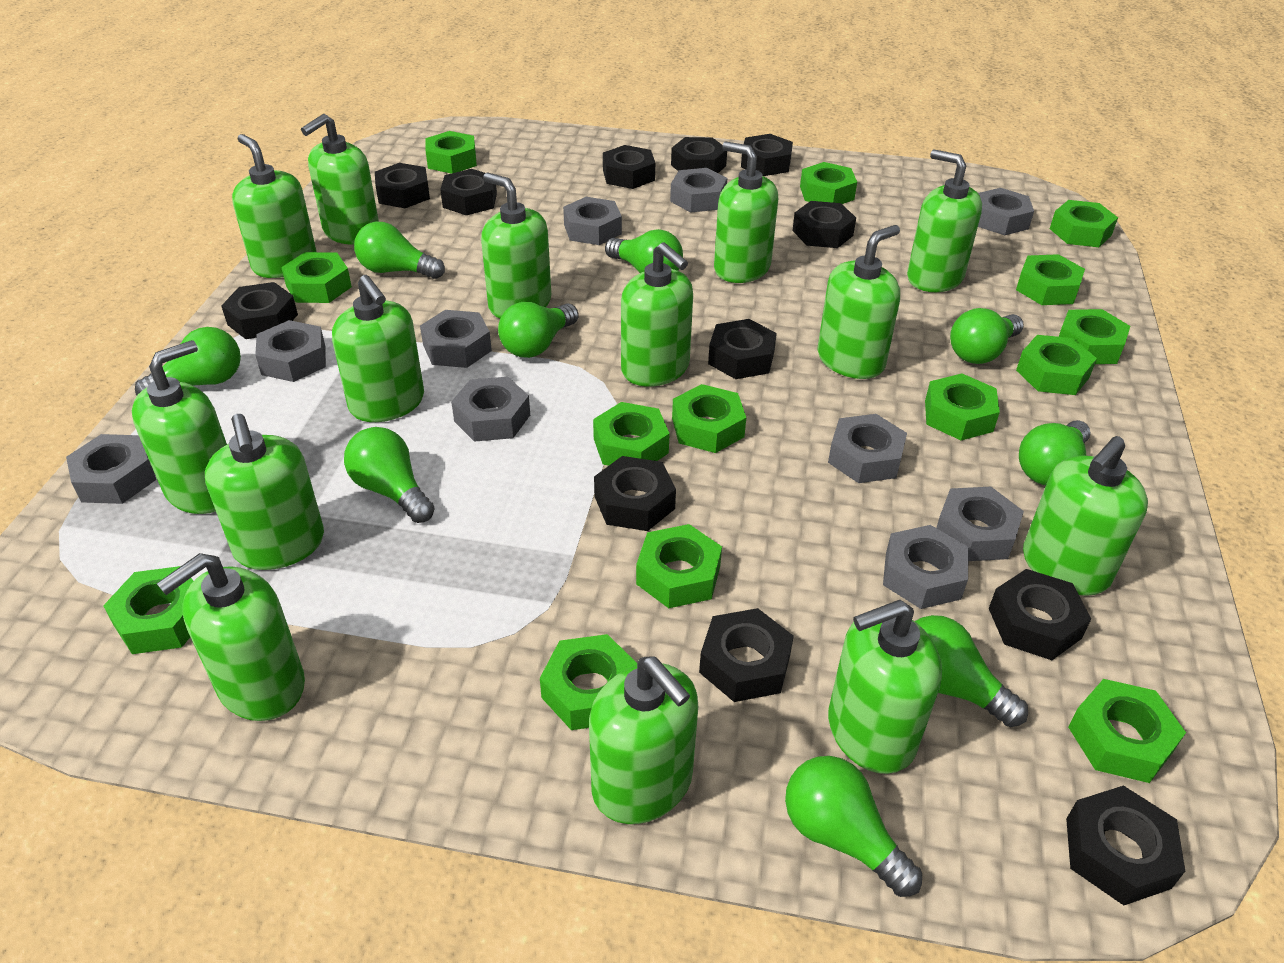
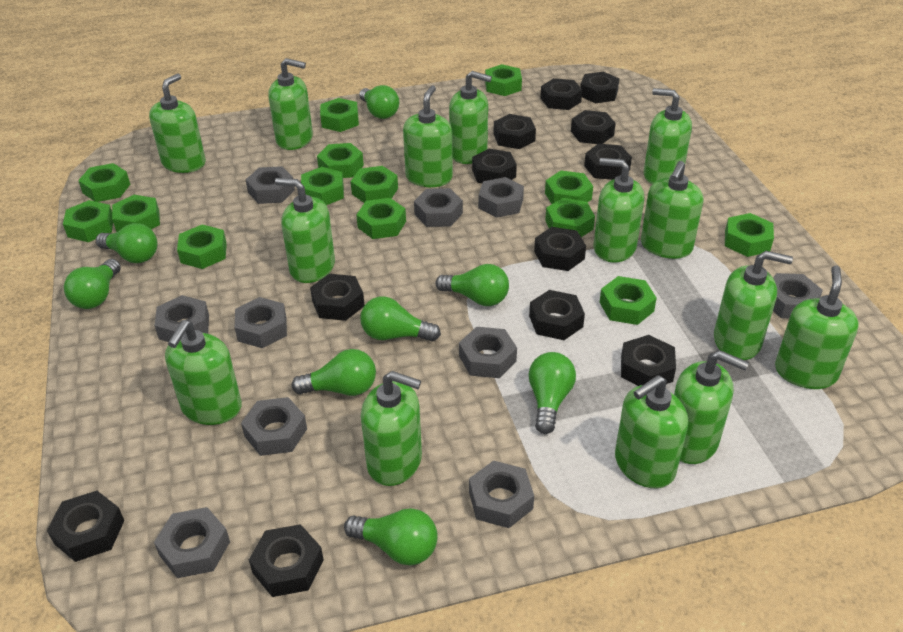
green light bulb: 9 -> 8

